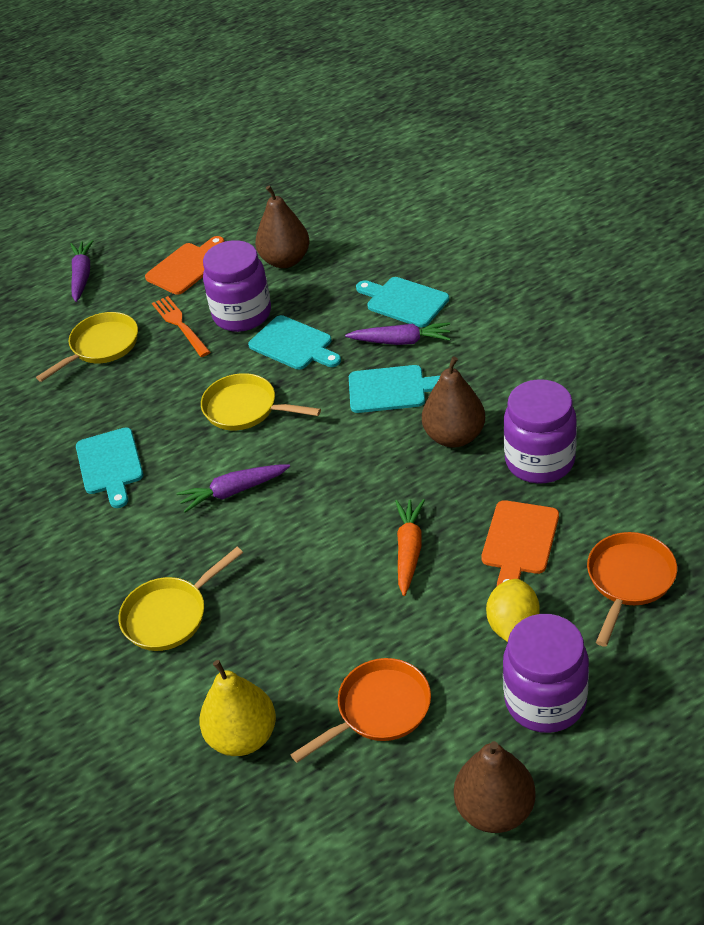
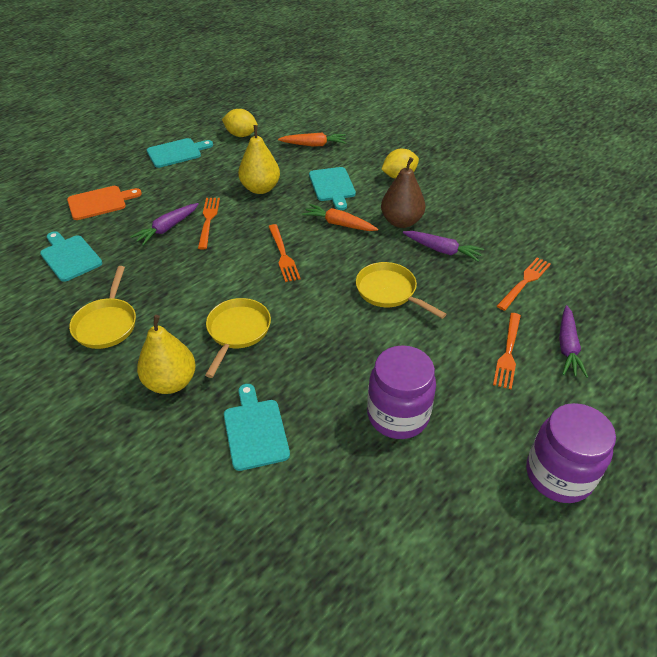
brown pear: 3 -> 1
orange carrot: 1 -> 2
orange cutting board: 2 -> 1
orange fork: 1 -> 4
orange pan: 2 -> 0
purple jar: 3 -> 2
yellow lemon: 1 -> 2
yellow pear: 1 -> 2

